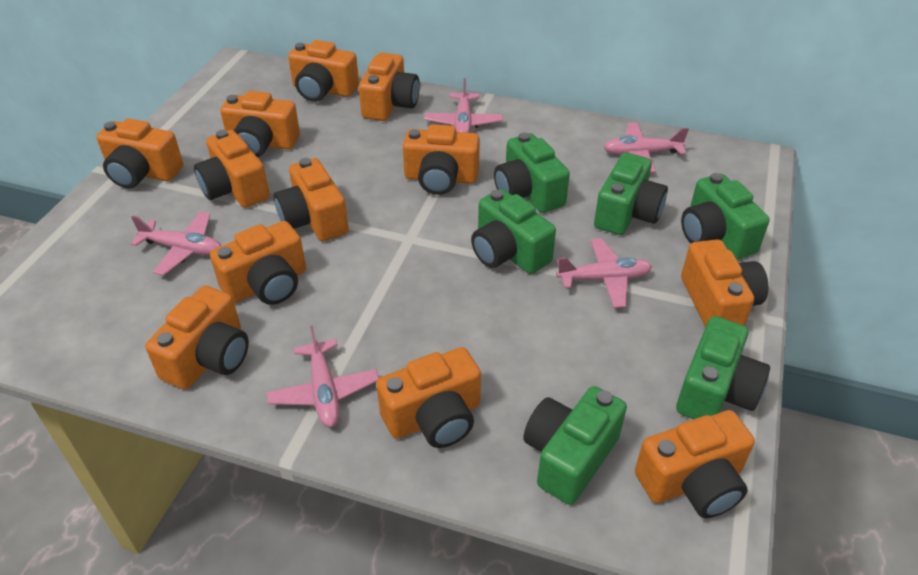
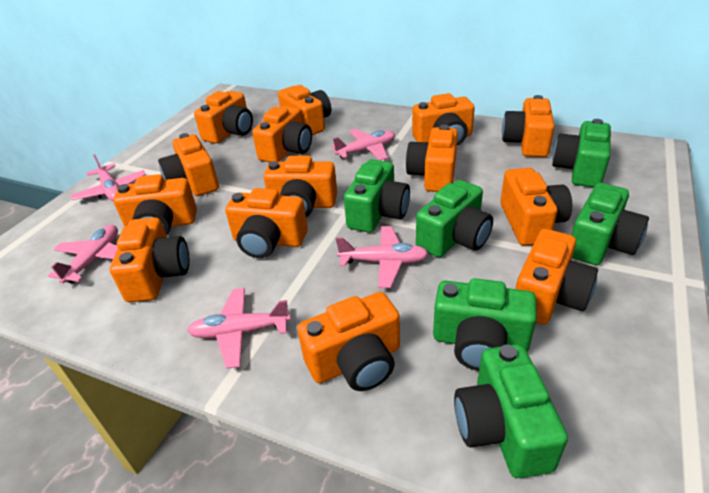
orange camera: 12 -> 14

